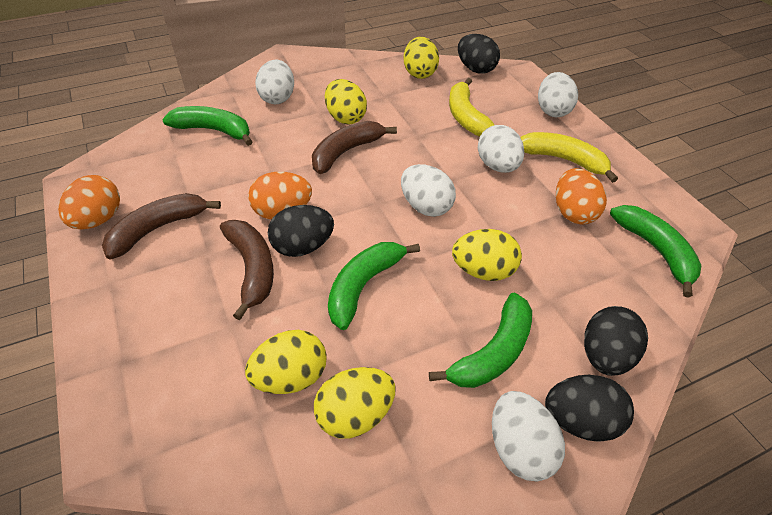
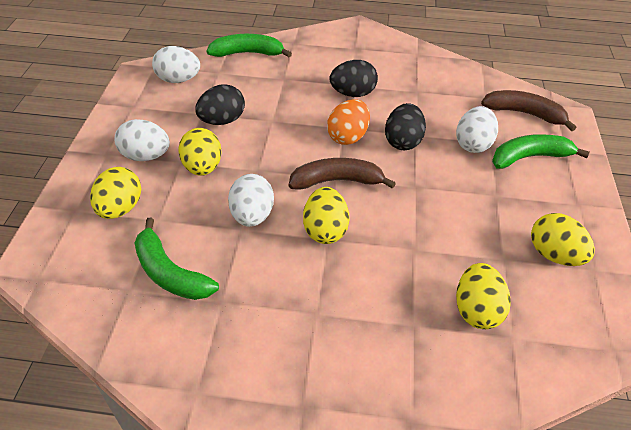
black egg: 4 -> 3
brown banana: 3 -> 2
green banana: 4 -> 3
orange egg: 3 -> 1
white egg: 5 -> 4
yellow banana: 2 -> 0

